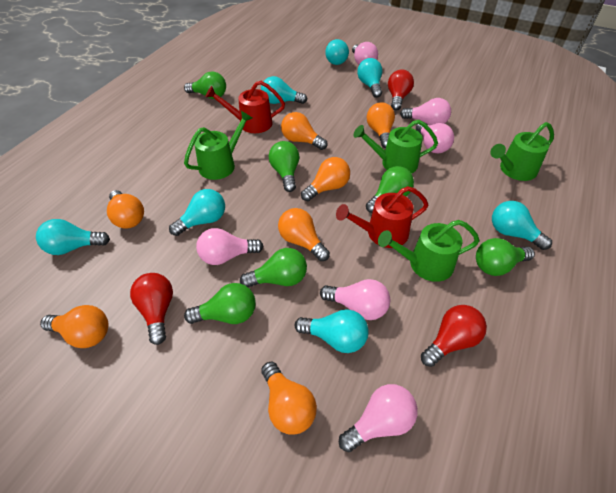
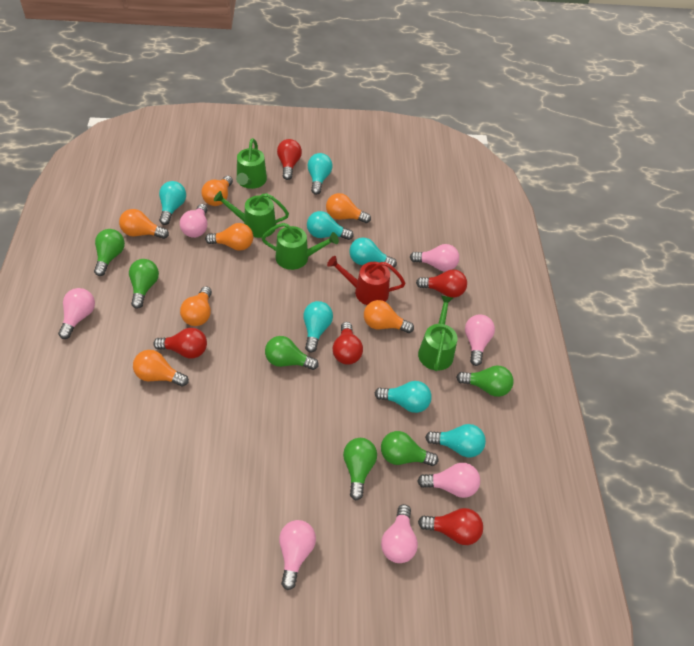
pink light bulb: 6 -> 7
red light bulb: 3 -> 5
red watering can: 2 -> 1

